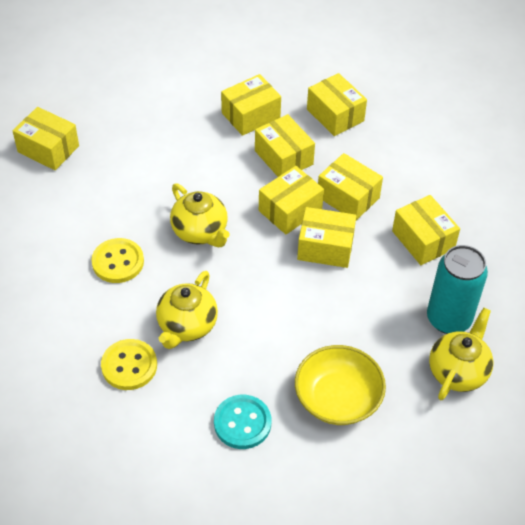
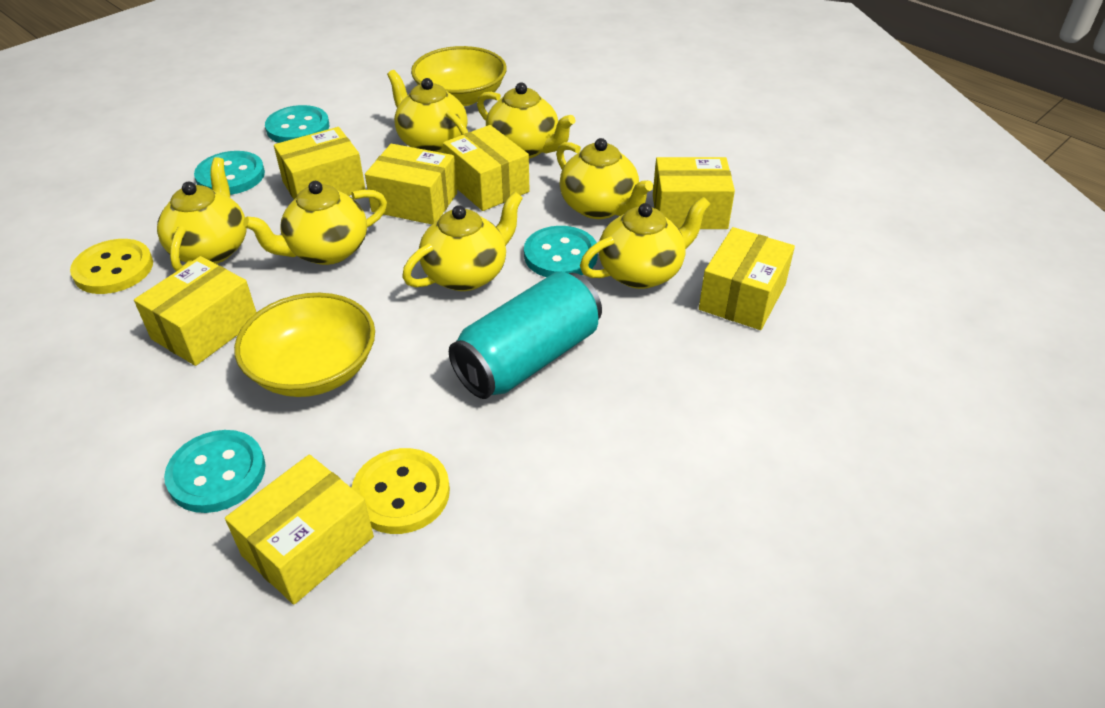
turquoise button: 1 -> 4
yellow bowl: 1 -> 2
yellow box: 8 -> 7
yellow teapot: 3 -> 7

